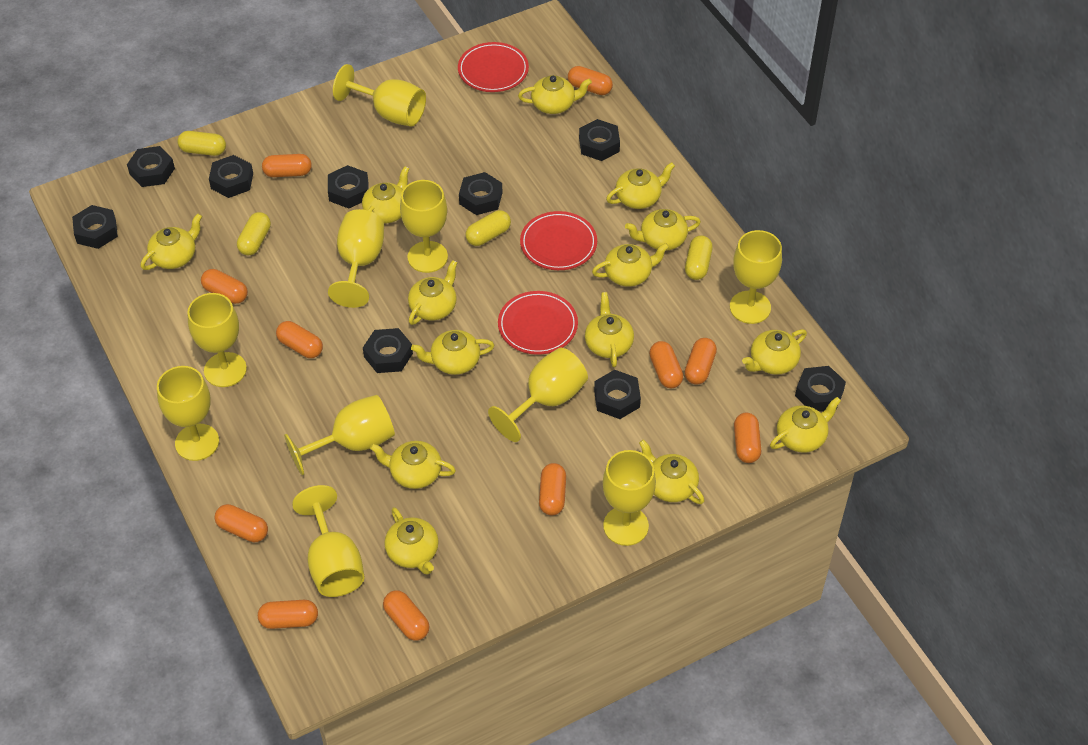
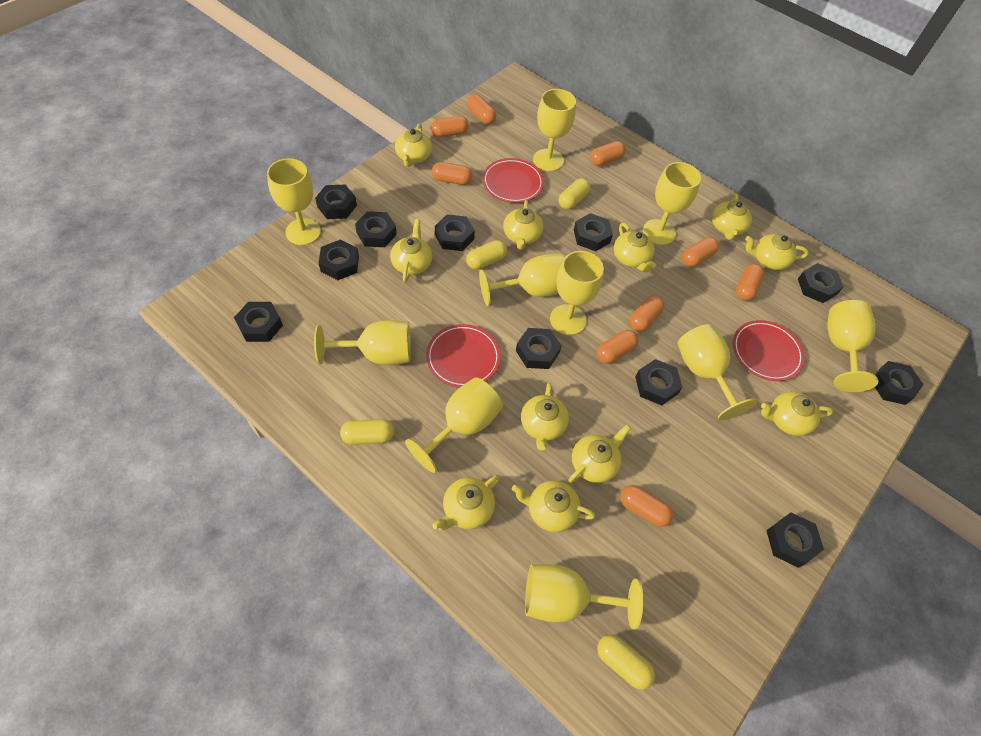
black nut: 9 -> 11
orange capsule: 11 -> 9
yellow teapot: 14 -> 11

